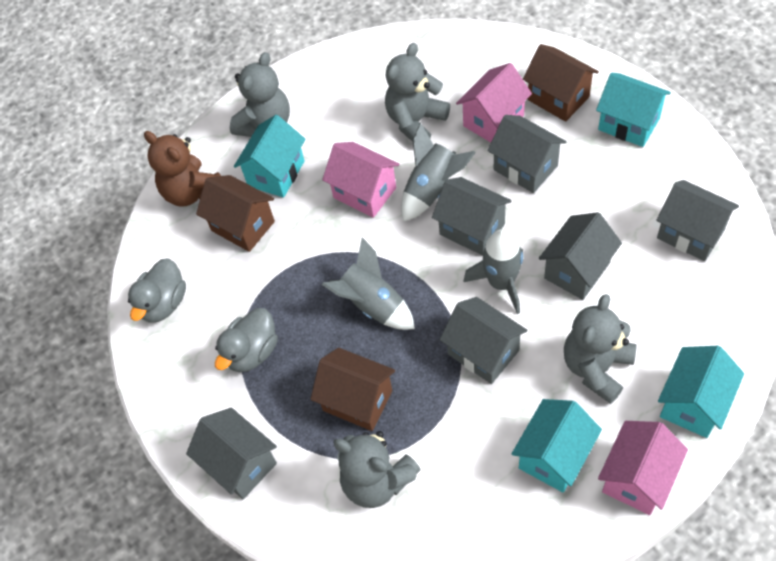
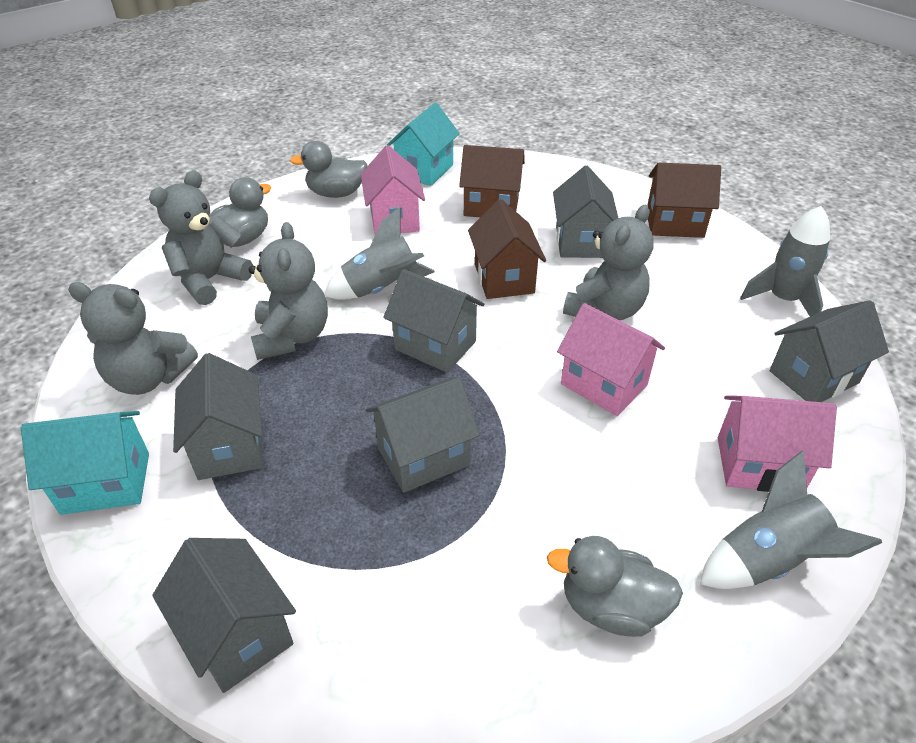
brown teddy bear: 1 -> 0
grey duck: 2 -> 3
turquoise house: 4 -> 2

